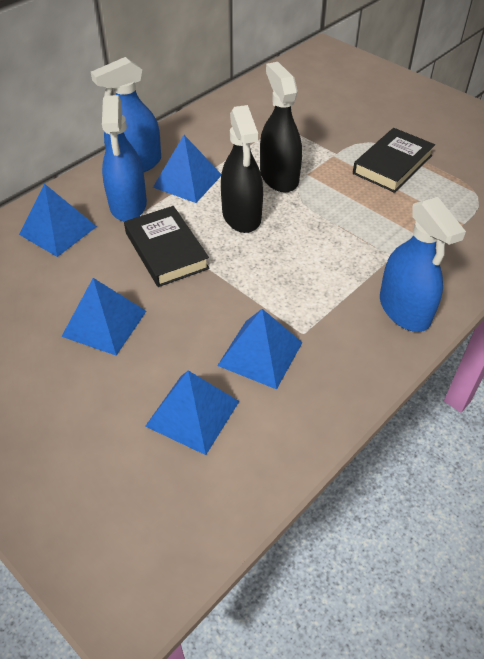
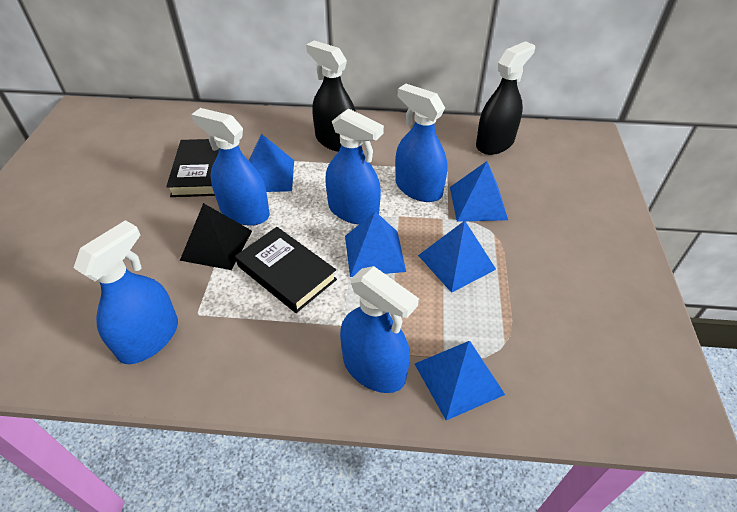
black pyramid: 0 -> 1
blue spray bottle: 3 -> 5

